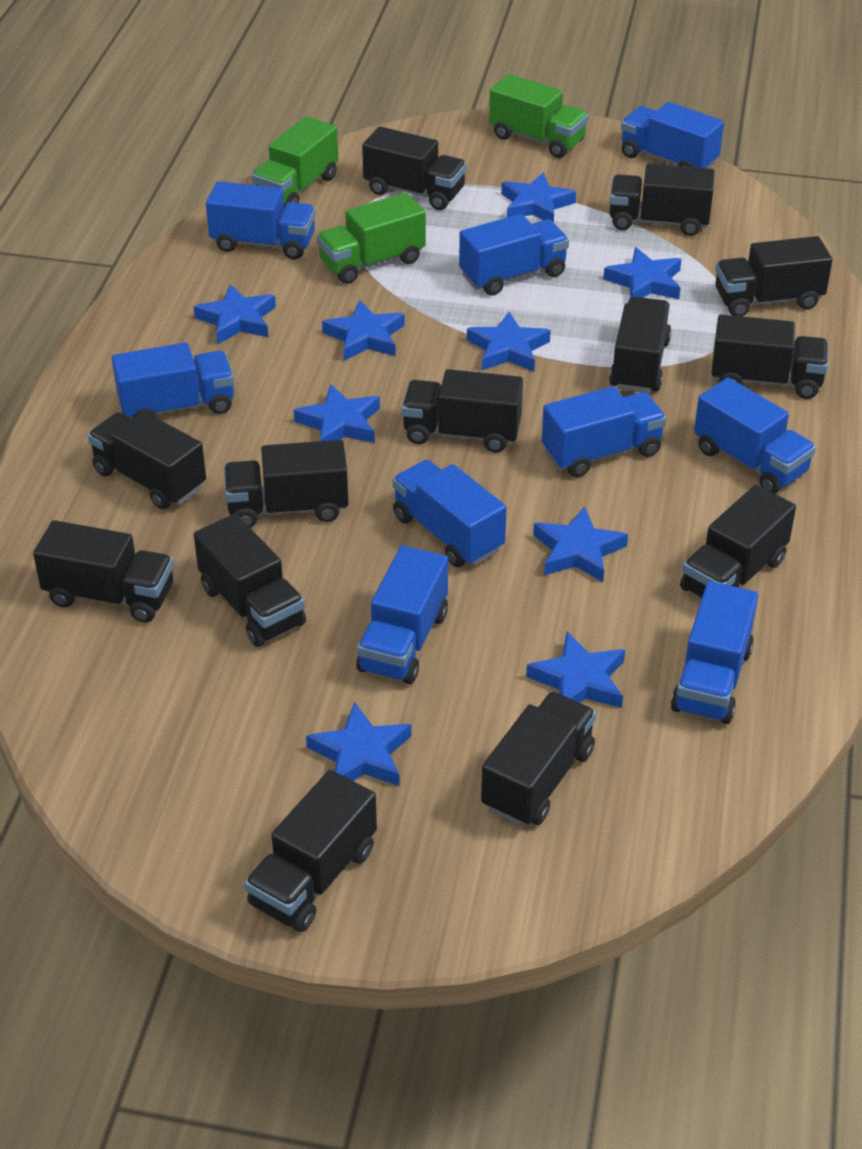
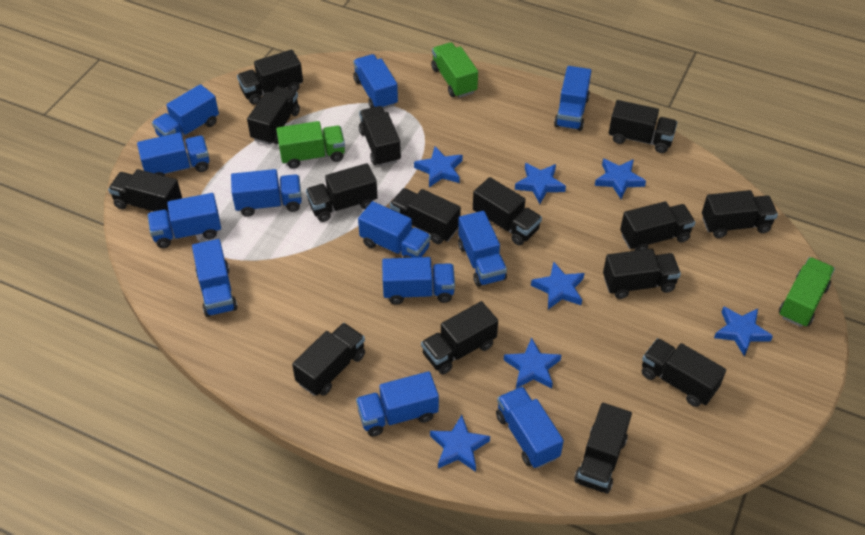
black truck: 13 -> 15
blue star: 9 -> 7
blue truck: 9 -> 12

